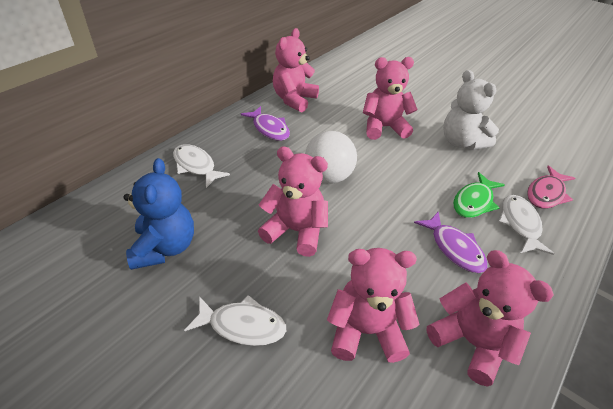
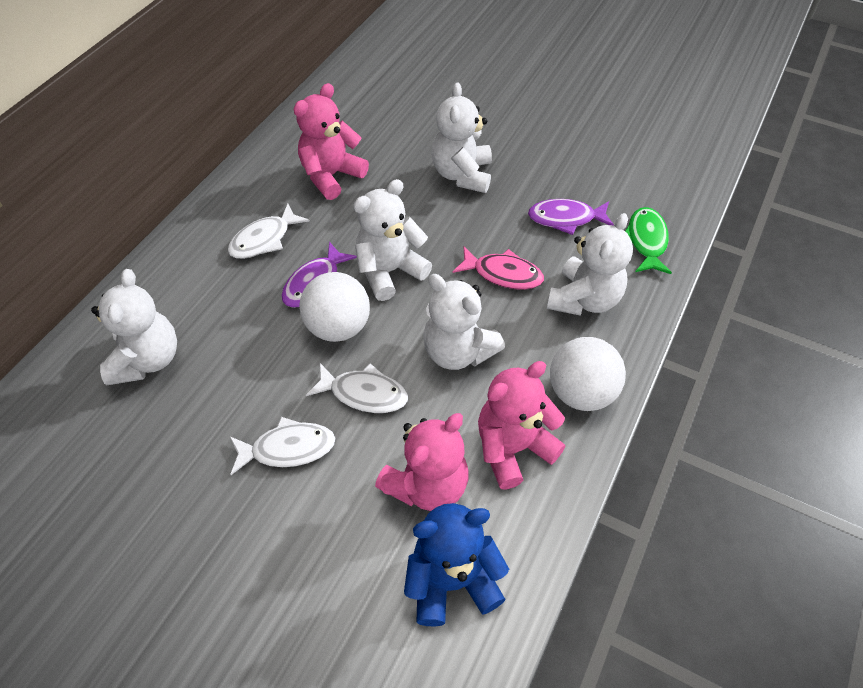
pink teddy bear: 5 -> 3
white ball: 1 -> 2
white teddy bear: 1 -> 5

